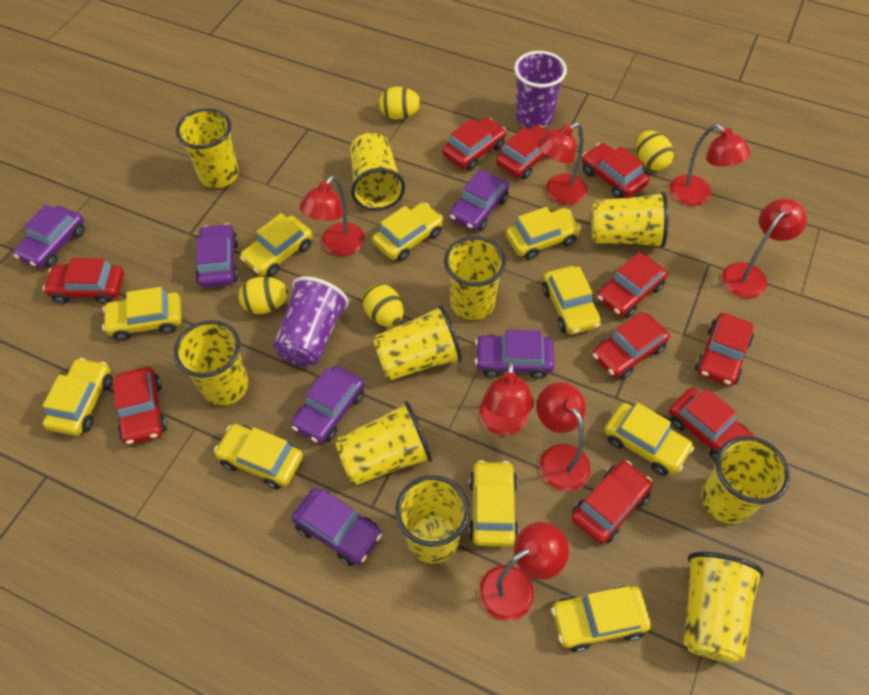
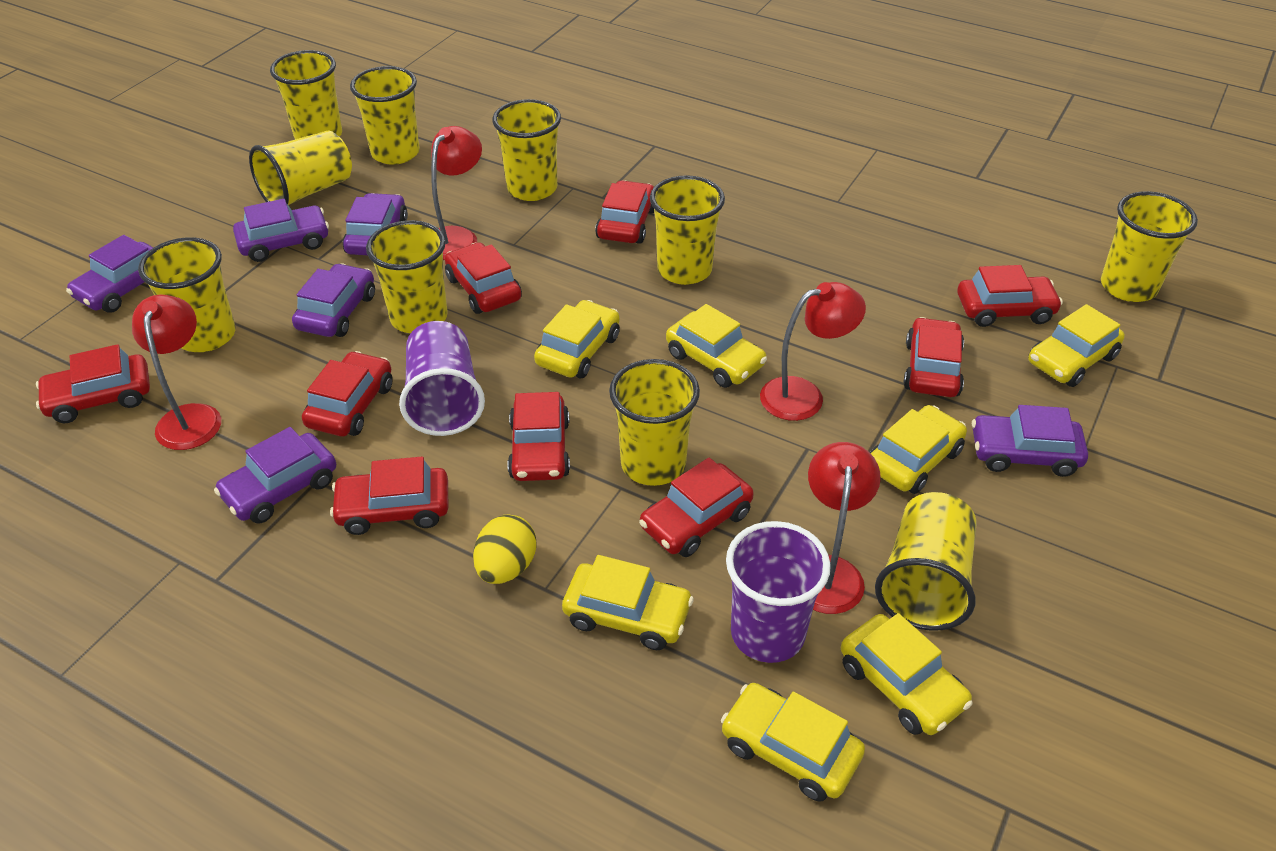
red car: 10 -> 9
red lamp: 7 -> 4
yellow car: 10 -> 7
yellow egg: 4 -> 1

